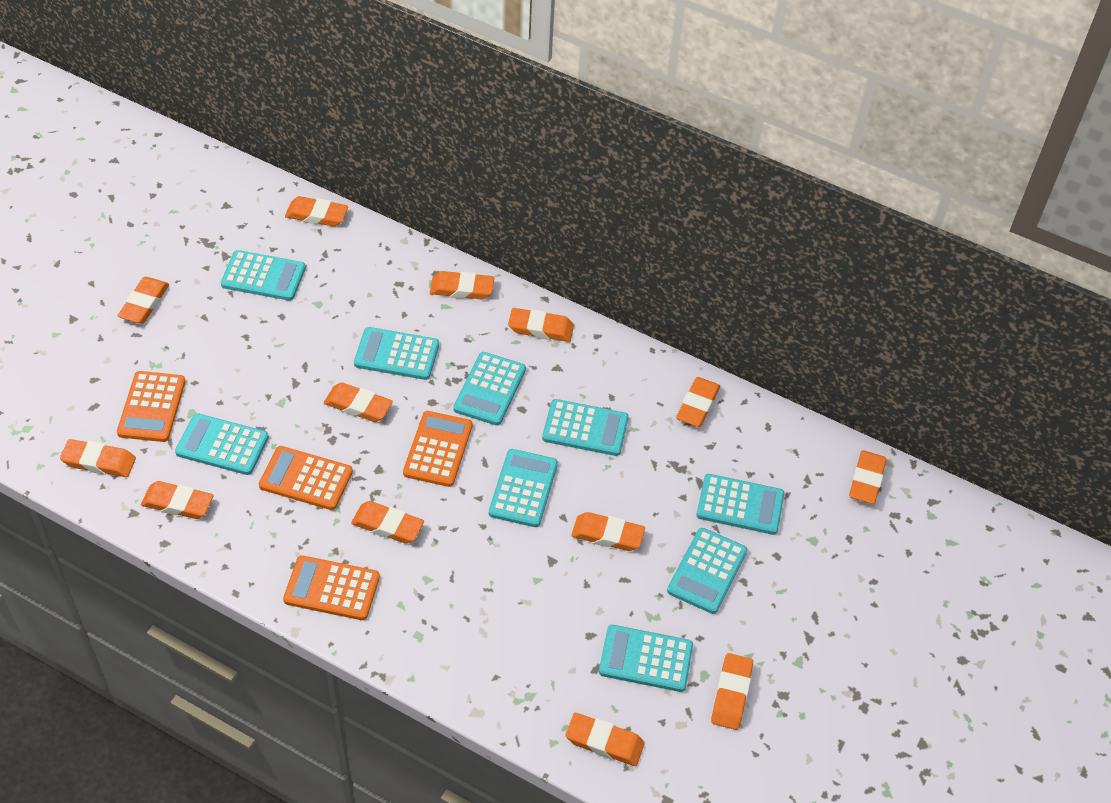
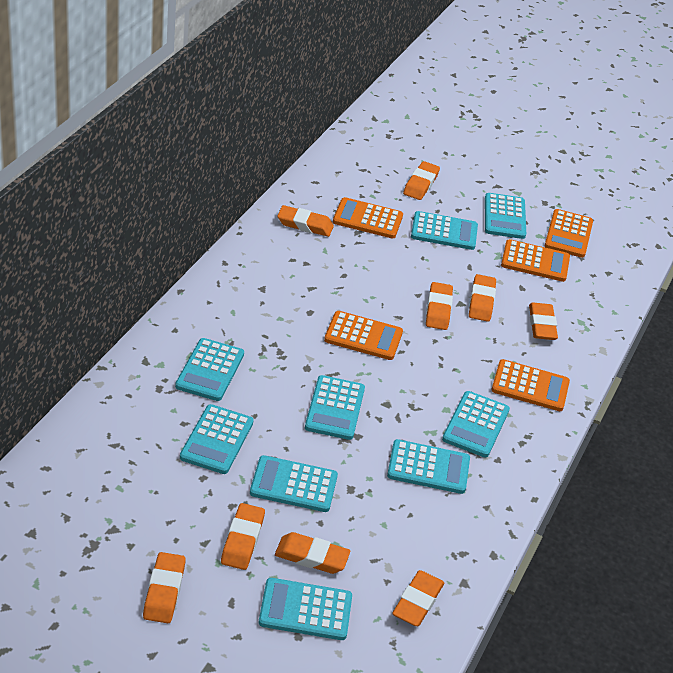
orange calculator: 4 -> 5
orange eraser: 13 -> 9

